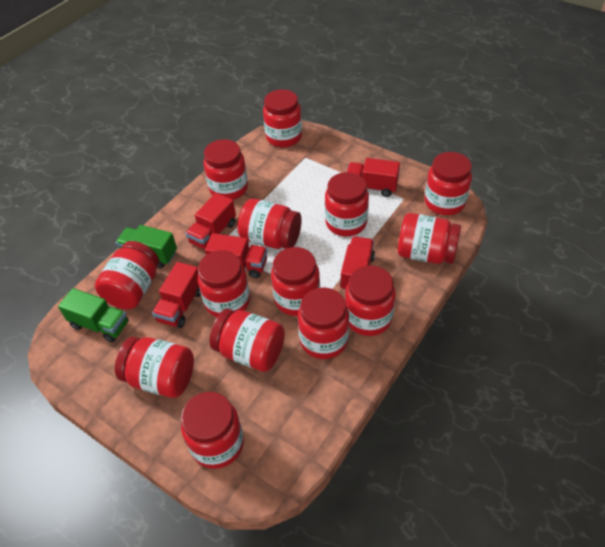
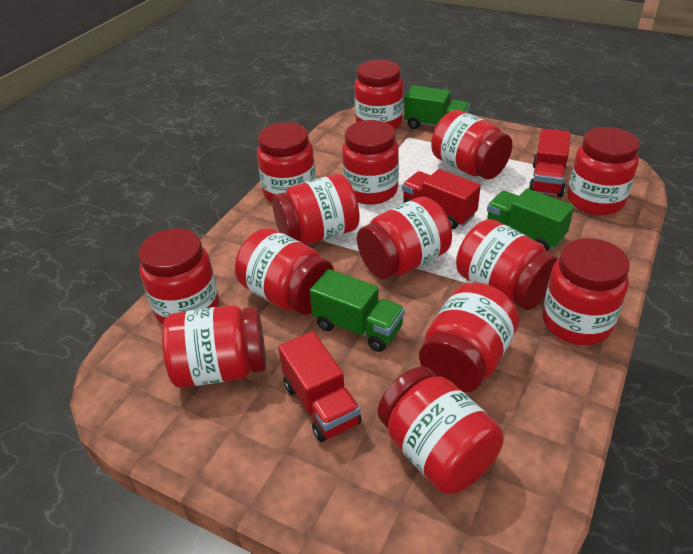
green truck: 2 -> 3
red truck: 5 -> 3

